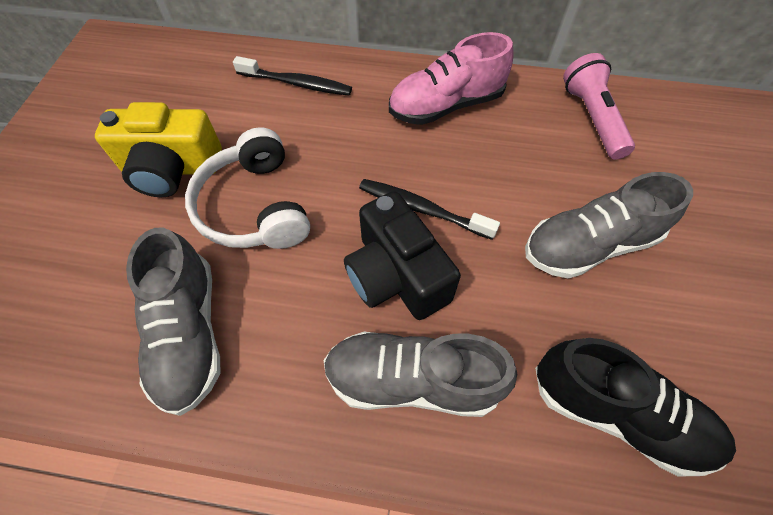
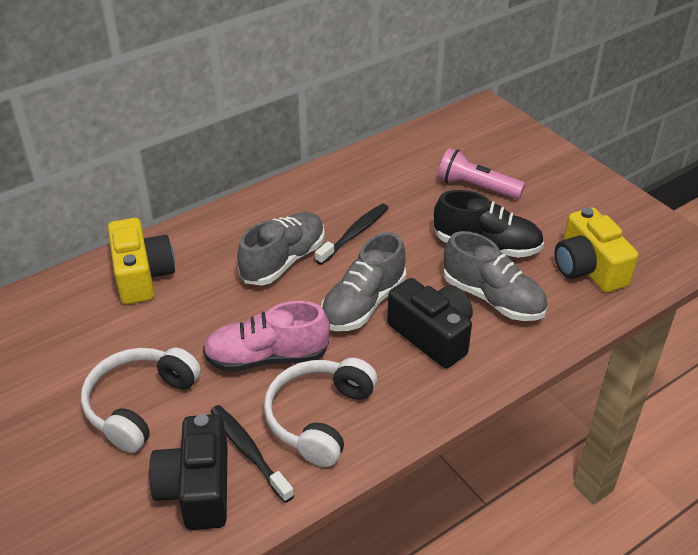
black camera: 1 -> 2
white headphones: 1 -> 2
yellow camera: 1 -> 2

